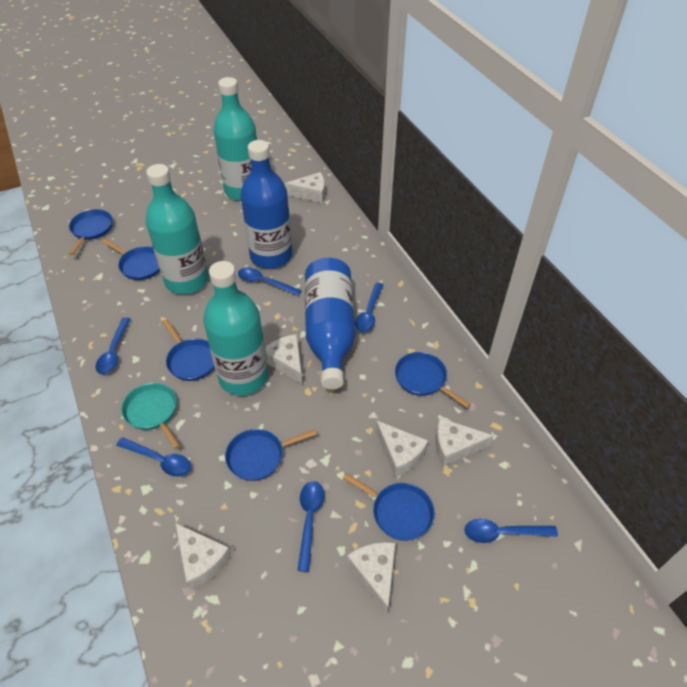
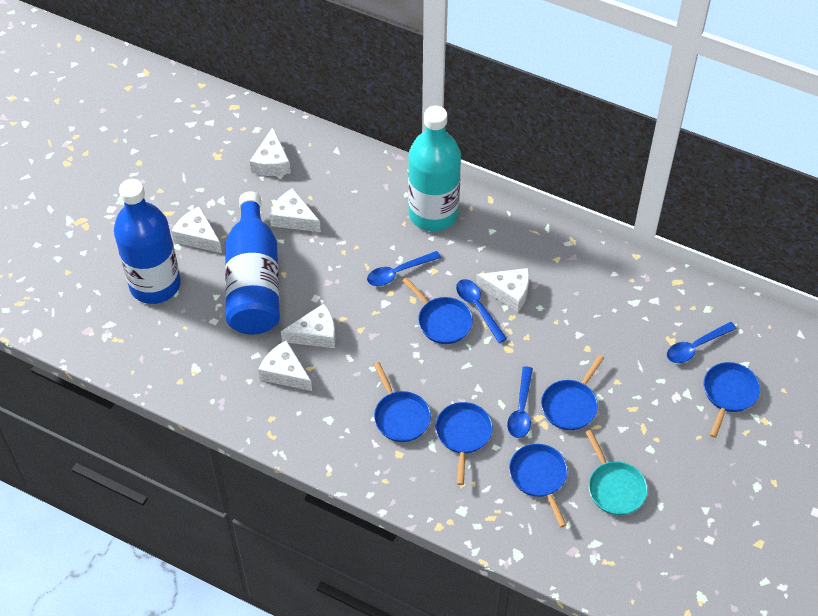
blue spoon: 6 -> 4
turquoise bottle: 3 -> 1

